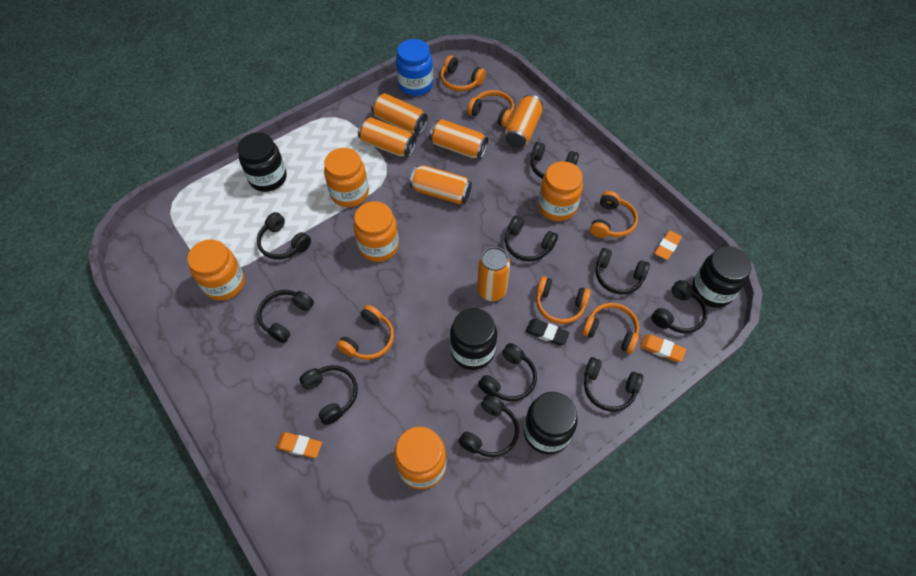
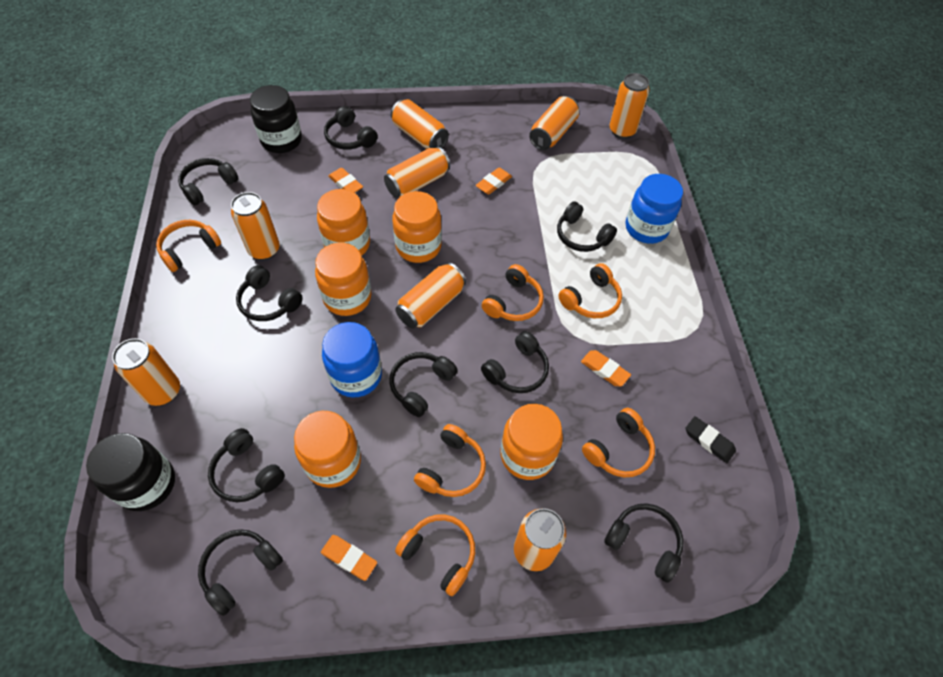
black headphones: 10 -> 9
black jar: 4 -> 2
blue jar: 1 -> 2
orange can: 6 -> 8
orange eraser: 3 -> 4

